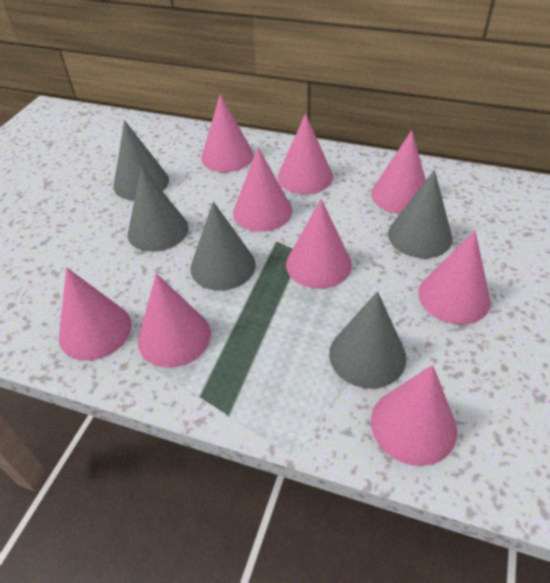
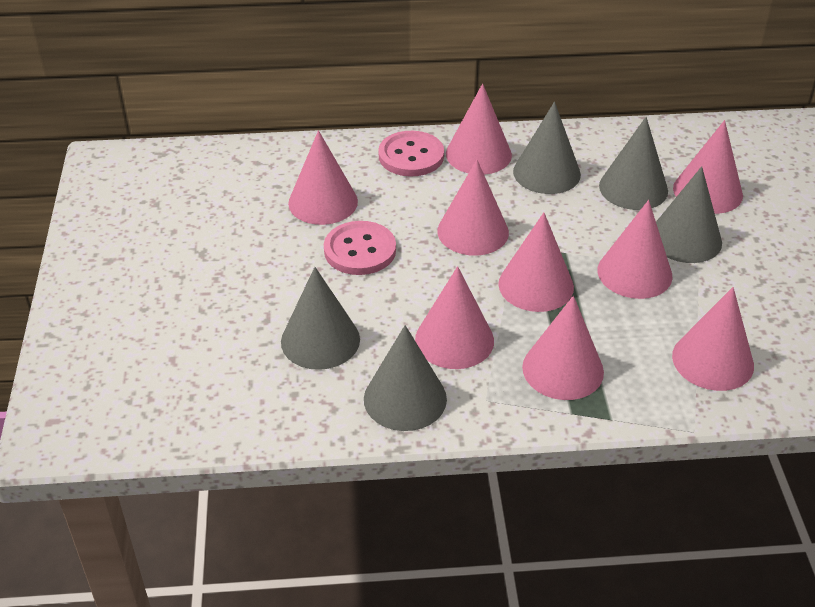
pink button: 0 -> 2

